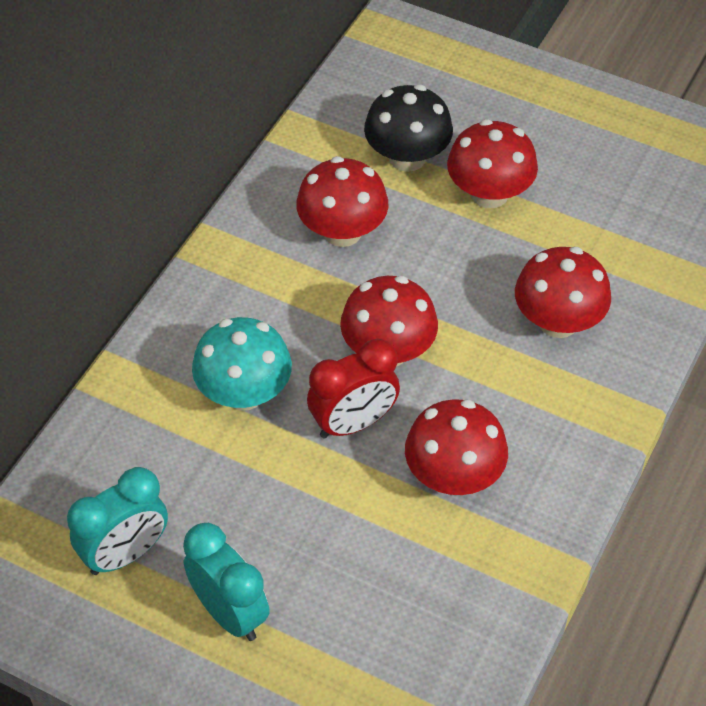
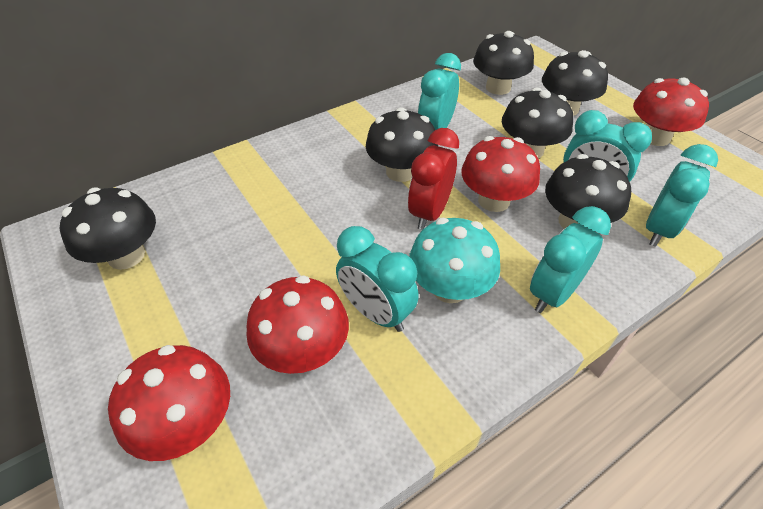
black mushroom: 1 -> 6
red mushroom: 5 -> 4
turquoise clock: 2 -> 5

